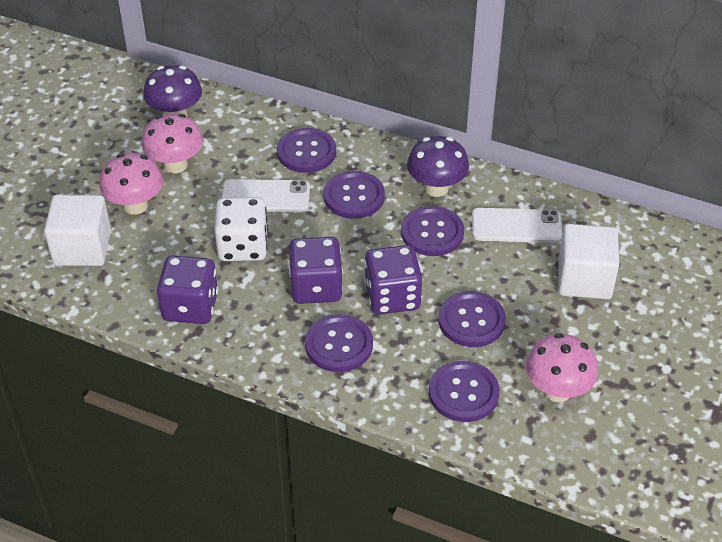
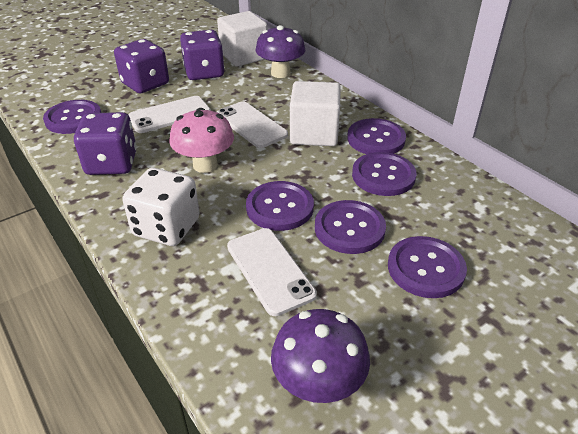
pink mushroom: 3 -> 1
white phone: 2 -> 3

